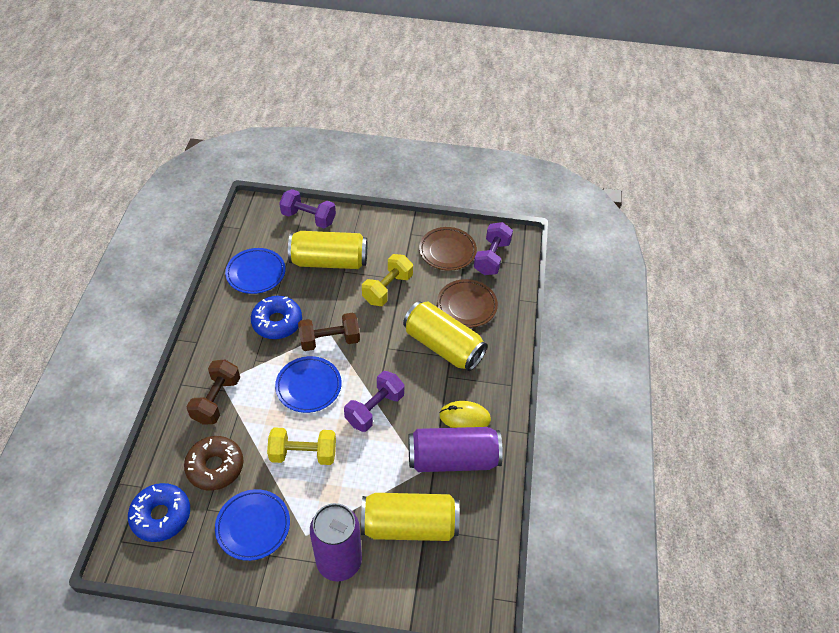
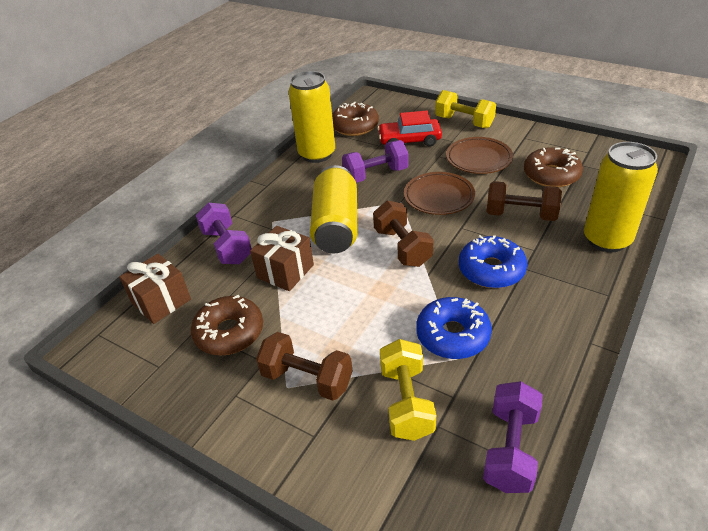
blue plate: 3 -> 0
brown donut: 1 -> 3
brown dumbbell: 2 -> 3
brown gift: 0 -> 2
purple can: 2 -> 0
red car: 0 -> 1
yellow mouse: 1 -> 0

